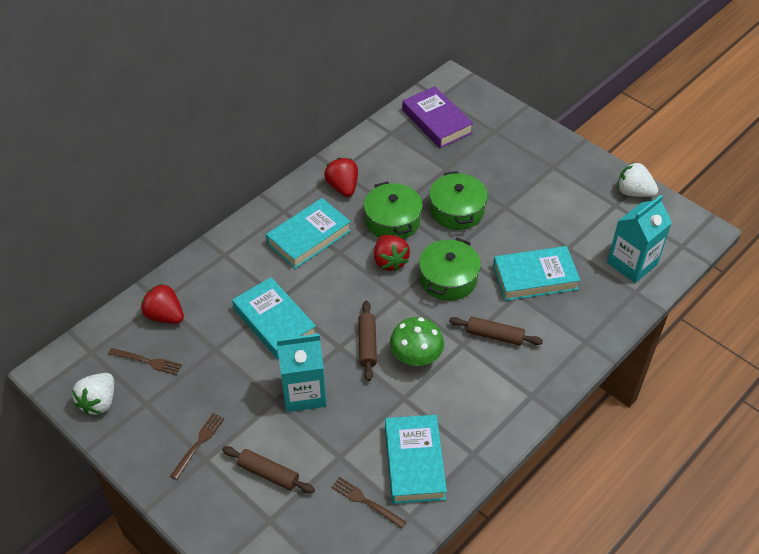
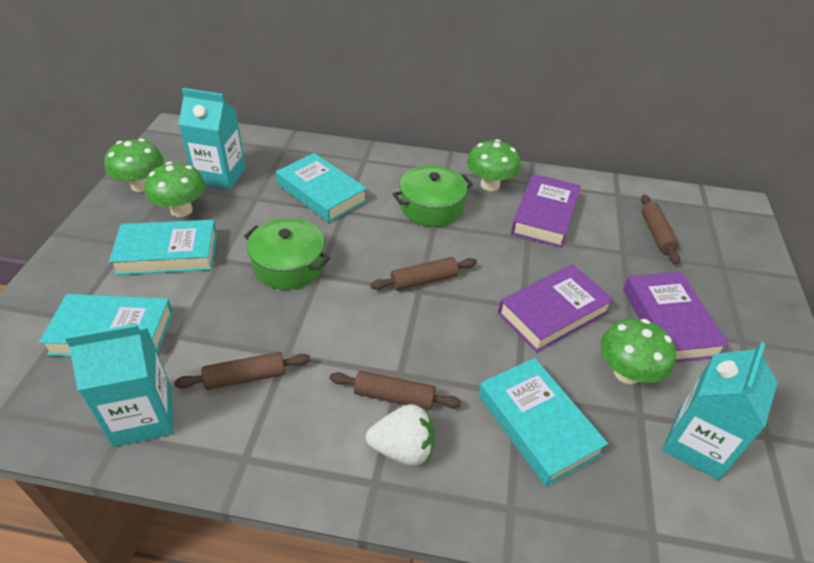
brown fork: 3 -> 0
brown rolling pin: 3 -> 4
green mushroom: 1 -> 4
green pot: 3 -> 2
purple book: 1 -> 3
red strawberry: 3 -> 0
turquoise carton: 2 -> 3
white strawberry: 2 -> 1

